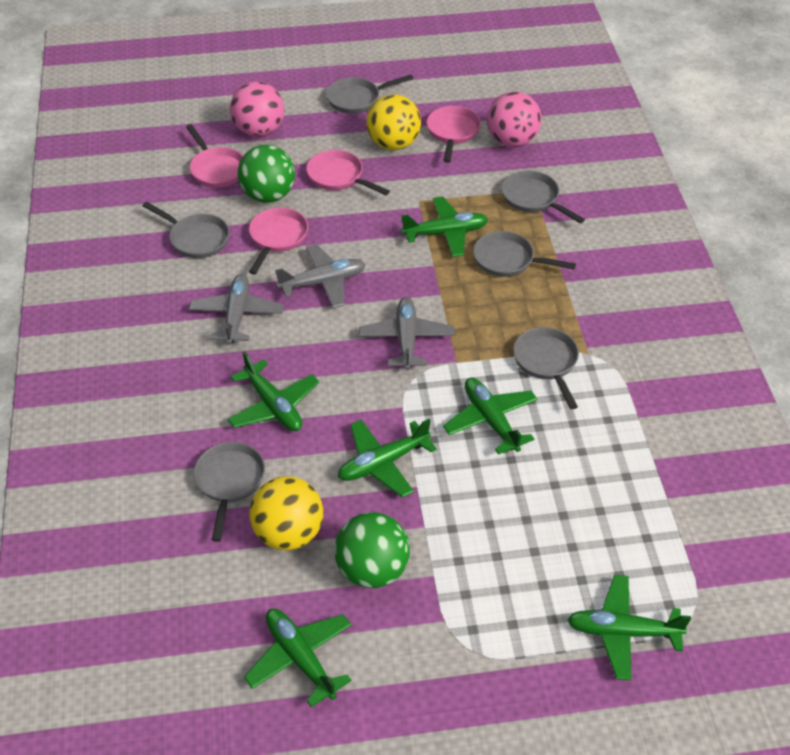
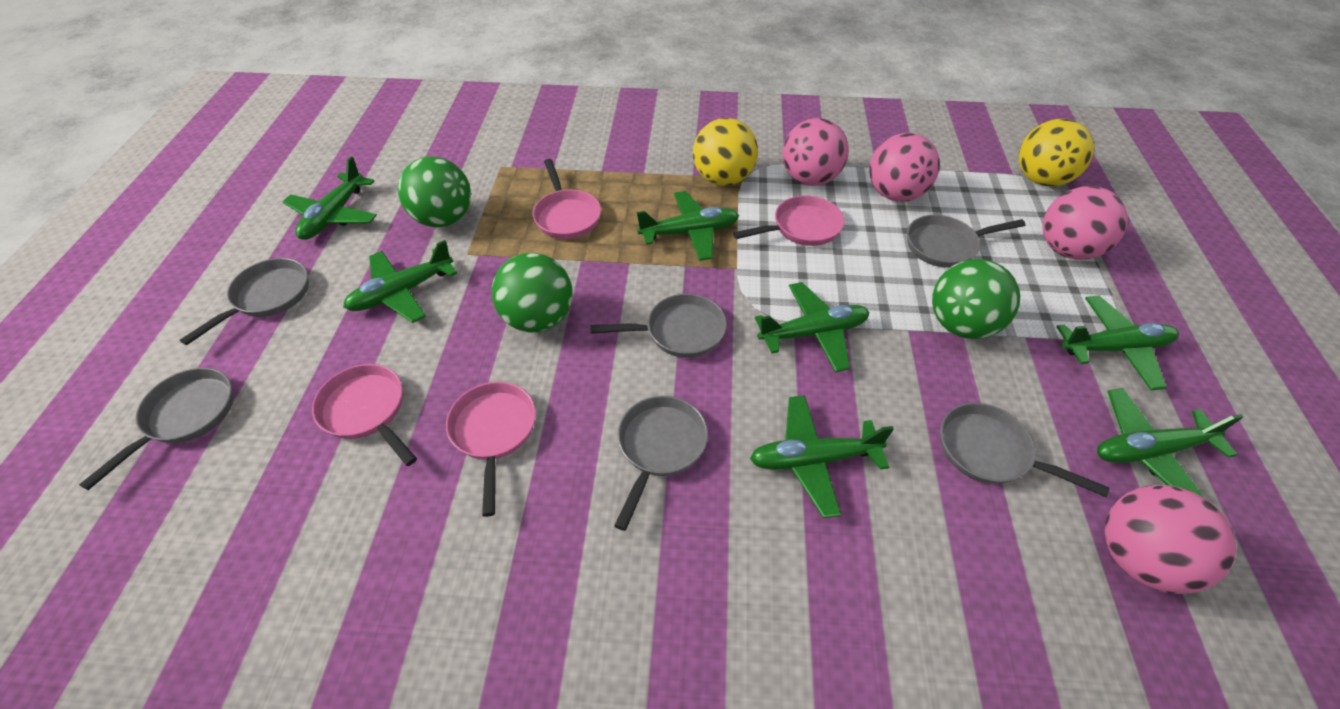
green ball: 2 -> 3
green plane: 6 -> 7
grey plane: 3 -> 0
pink ball: 2 -> 4

